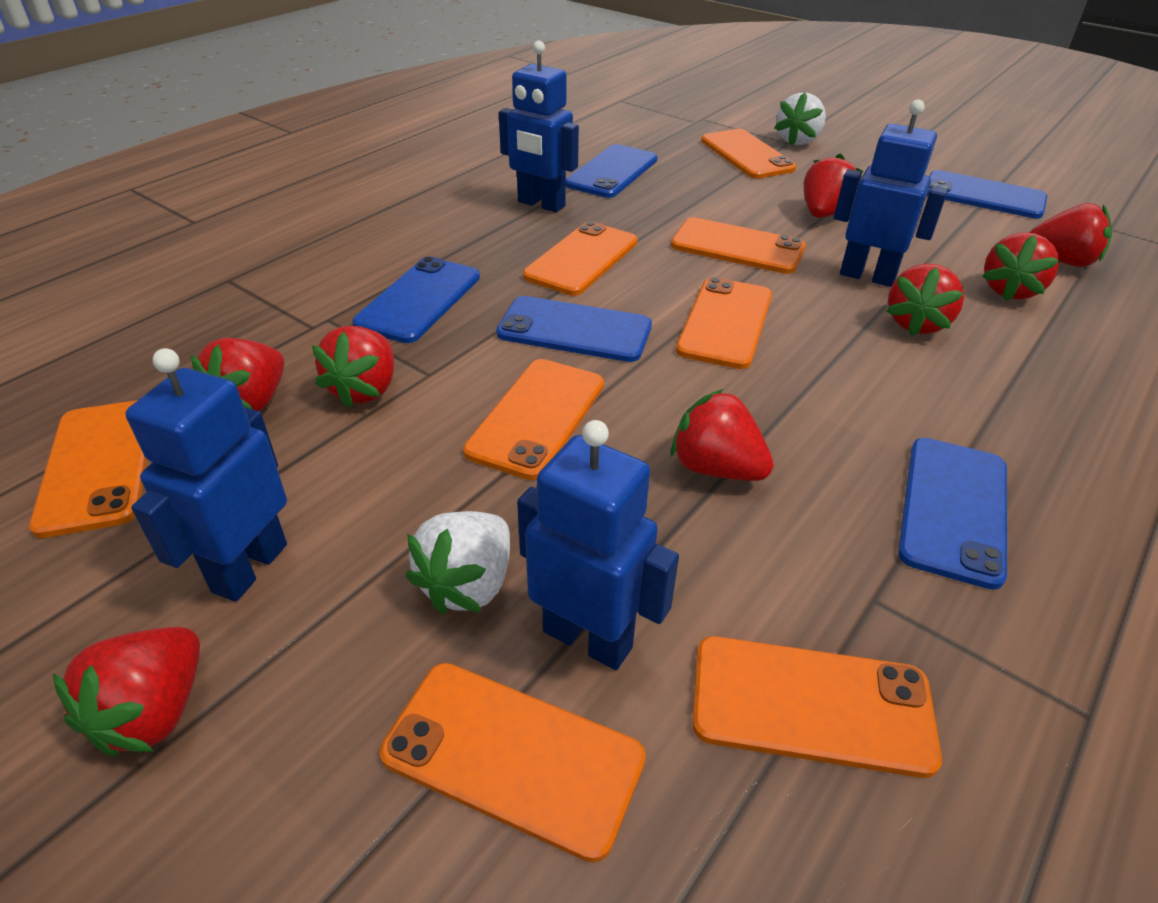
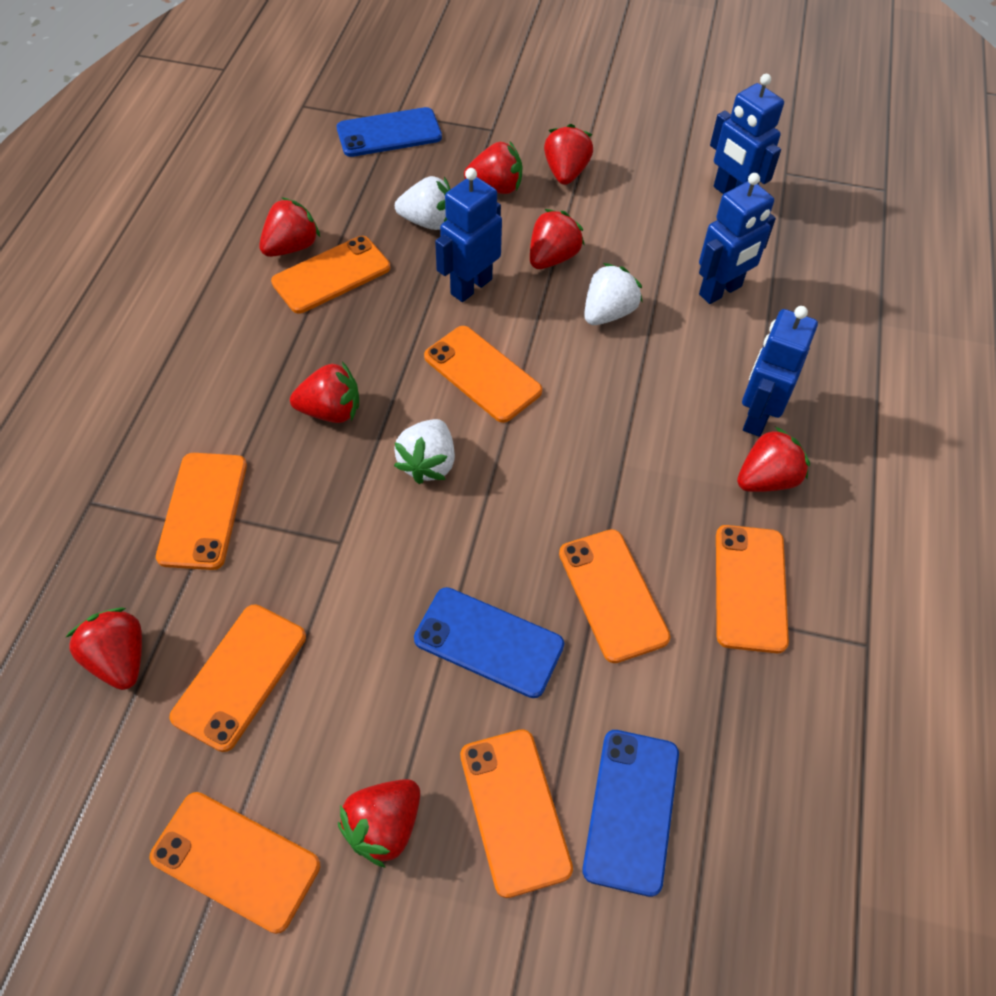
blue phone: 5 -> 3
white strawberry: 2 -> 3

